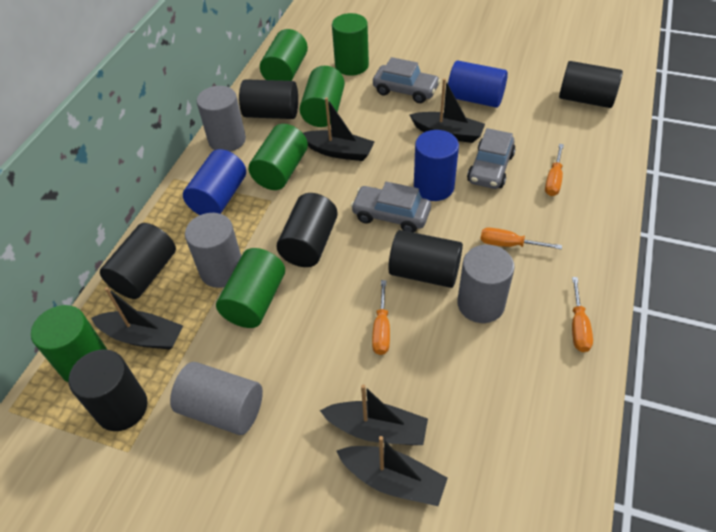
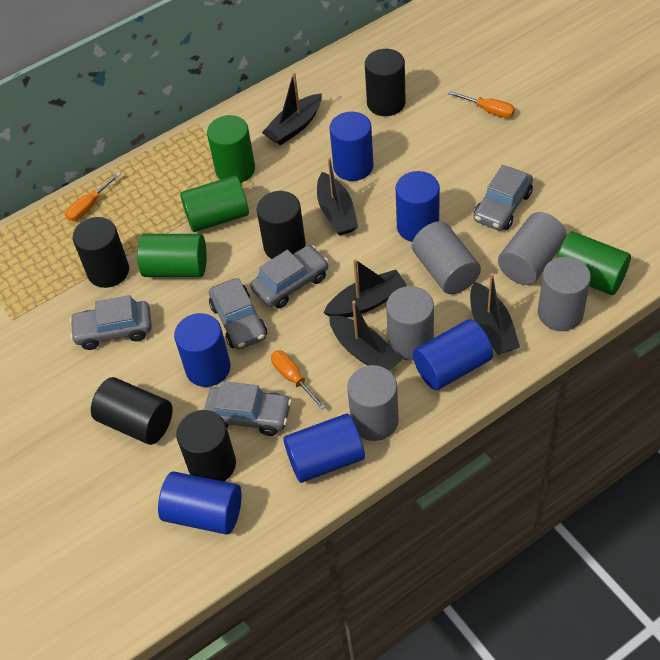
black cylinder: 6 -> 5
blue cylinder: 3 -> 6
green cylinder: 6 -> 4
grey car: 3 -> 5
grey cylinder: 4 -> 5
orange screwdriver: 4 -> 3

